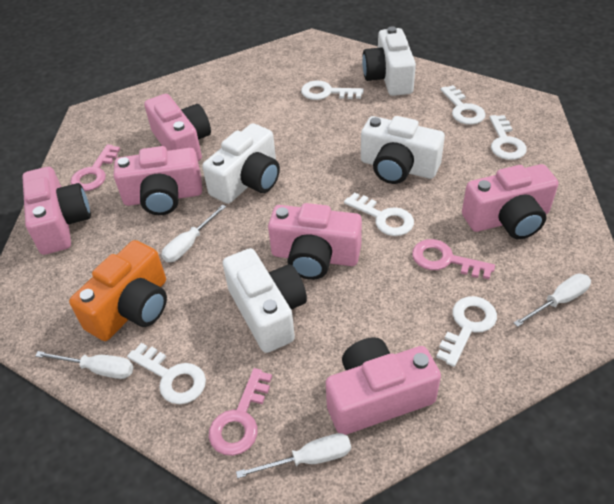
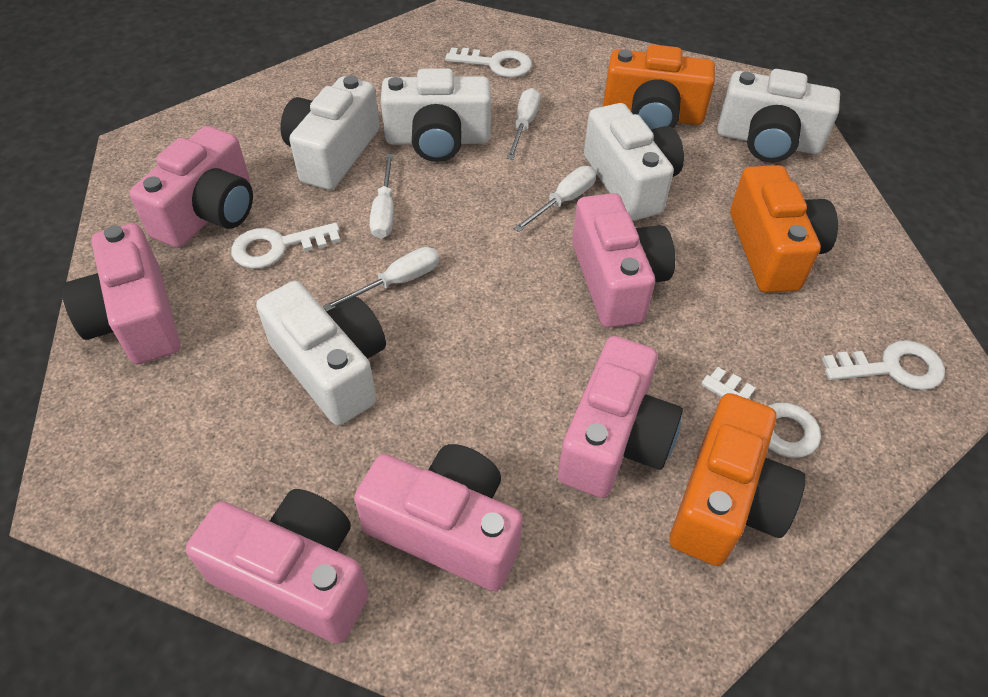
orange camera: 1 -> 3
pink key: 3 -> 0
white camera: 4 -> 5
white key: 6 -> 4

